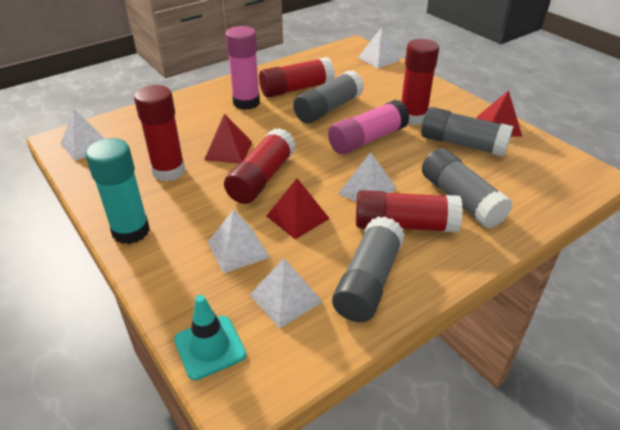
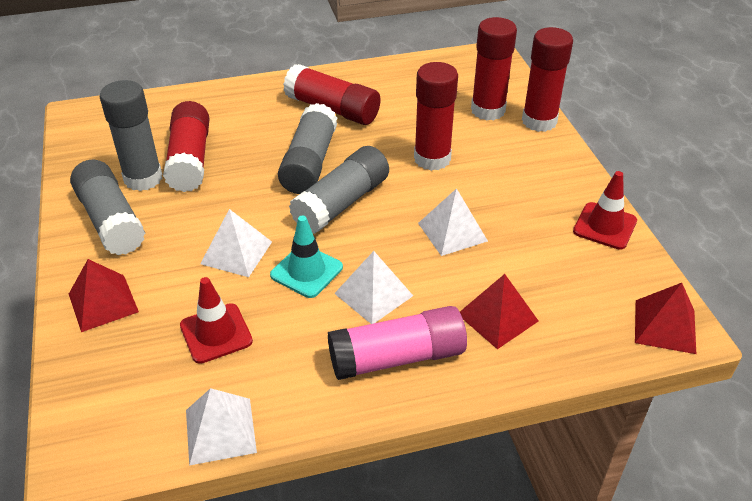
pink glue stick: 2 -> 1
red traffic cone: 0 -> 2
turquoise glue stick: 1 -> 0
white pyramid: 5 -> 4

